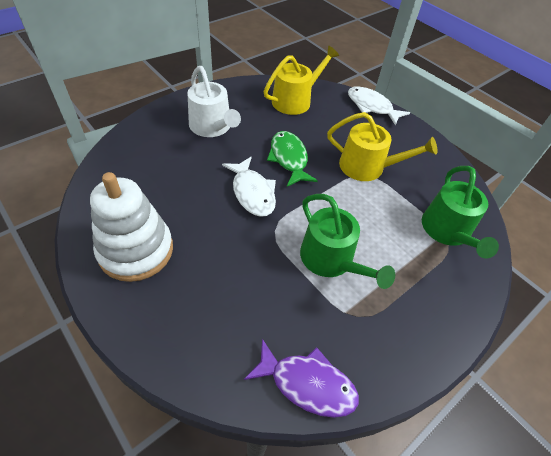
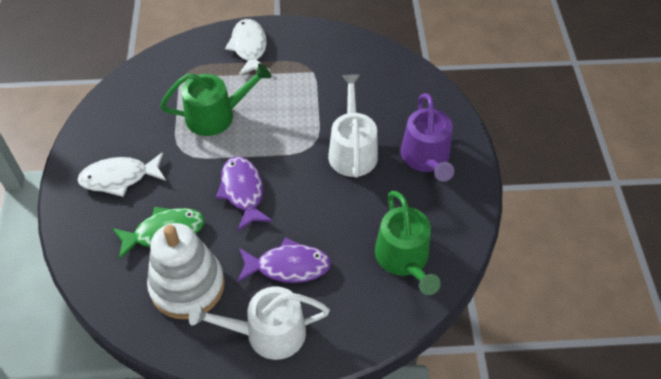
purple fish: 1 -> 2
purple watering can: 0 -> 1
white watering can: 1 -> 2
yellow watering can: 2 -> 0

